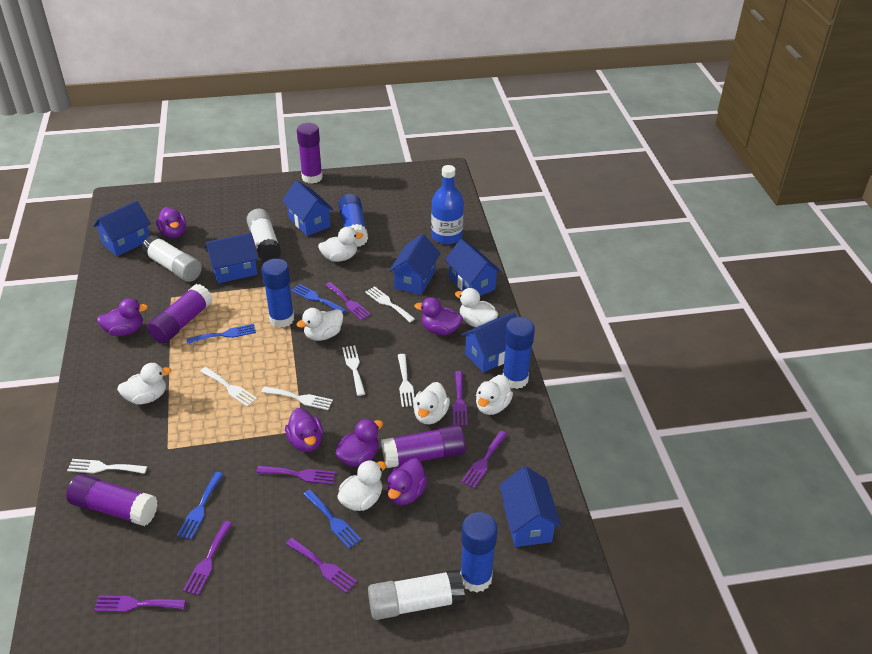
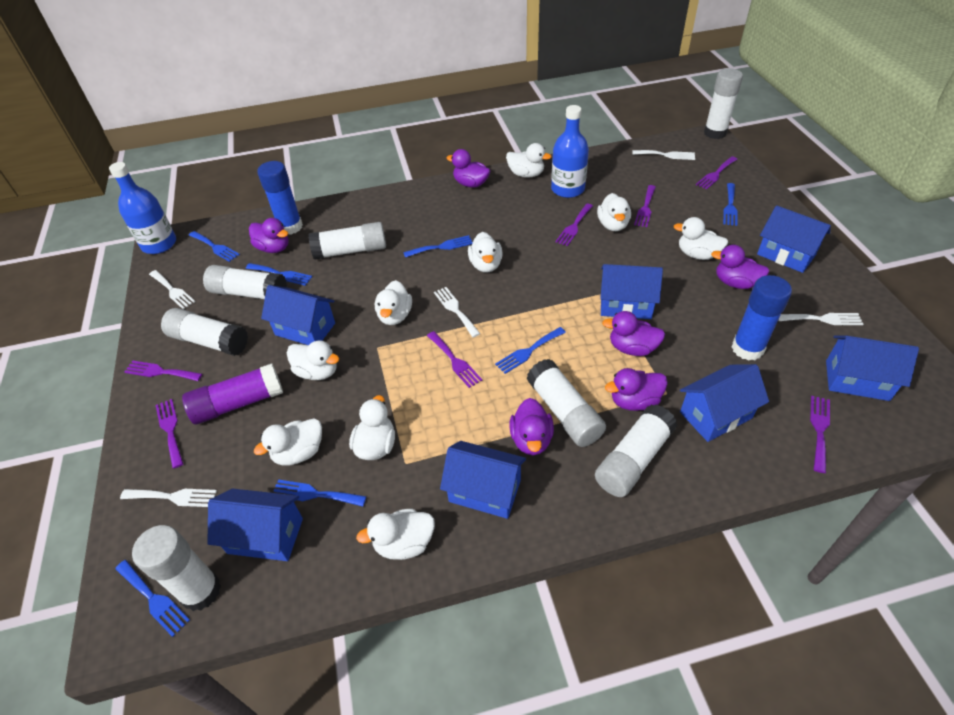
blue bottle: 1 -> 2
blue fork: 4 -> 7
blue glue stick: 4 -> 2
purple glue stick: 4 -> 1
white duck: 7 -> 9
white fork: 6 -> 5
white glue stick: 3 -> 7

